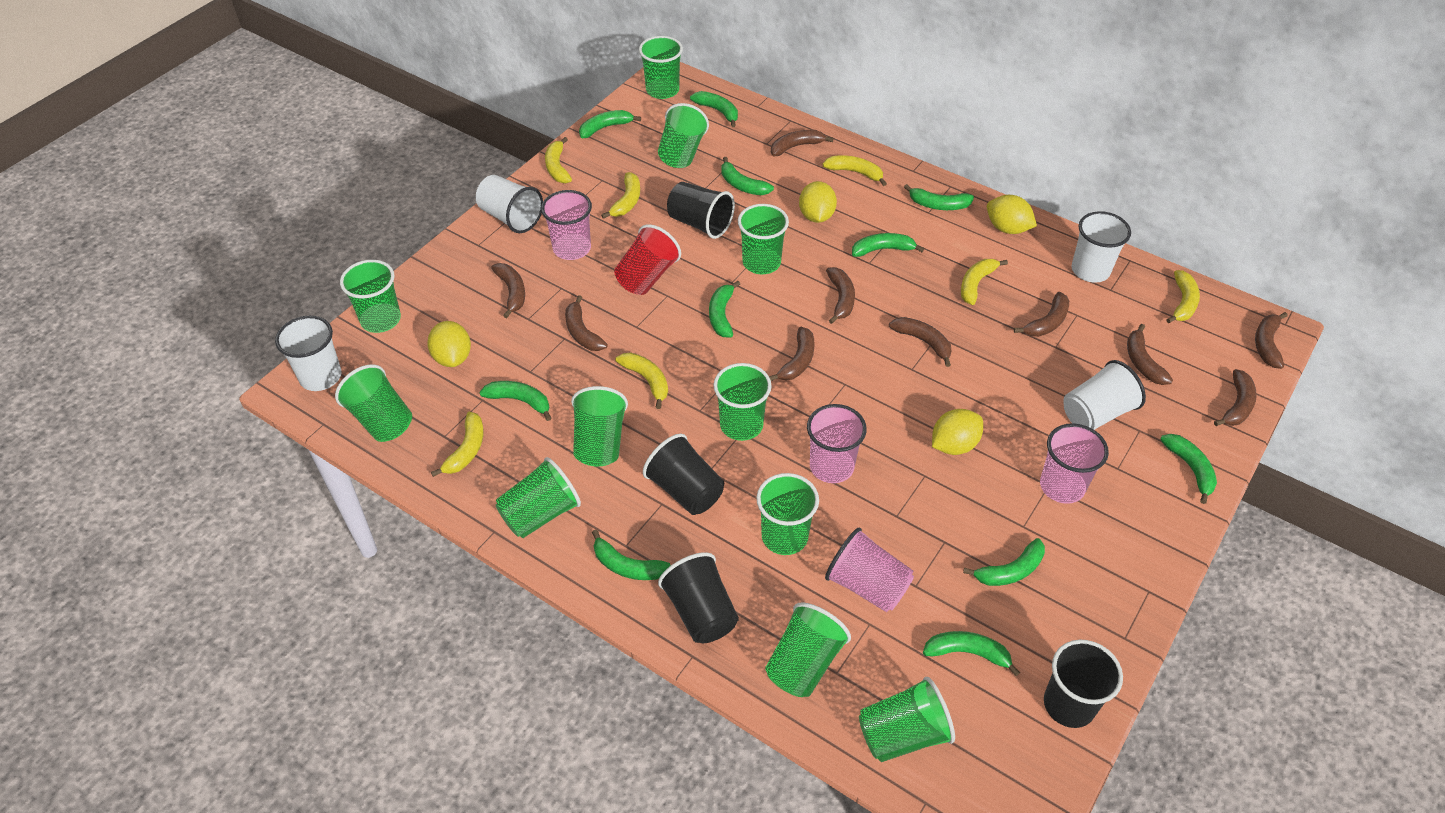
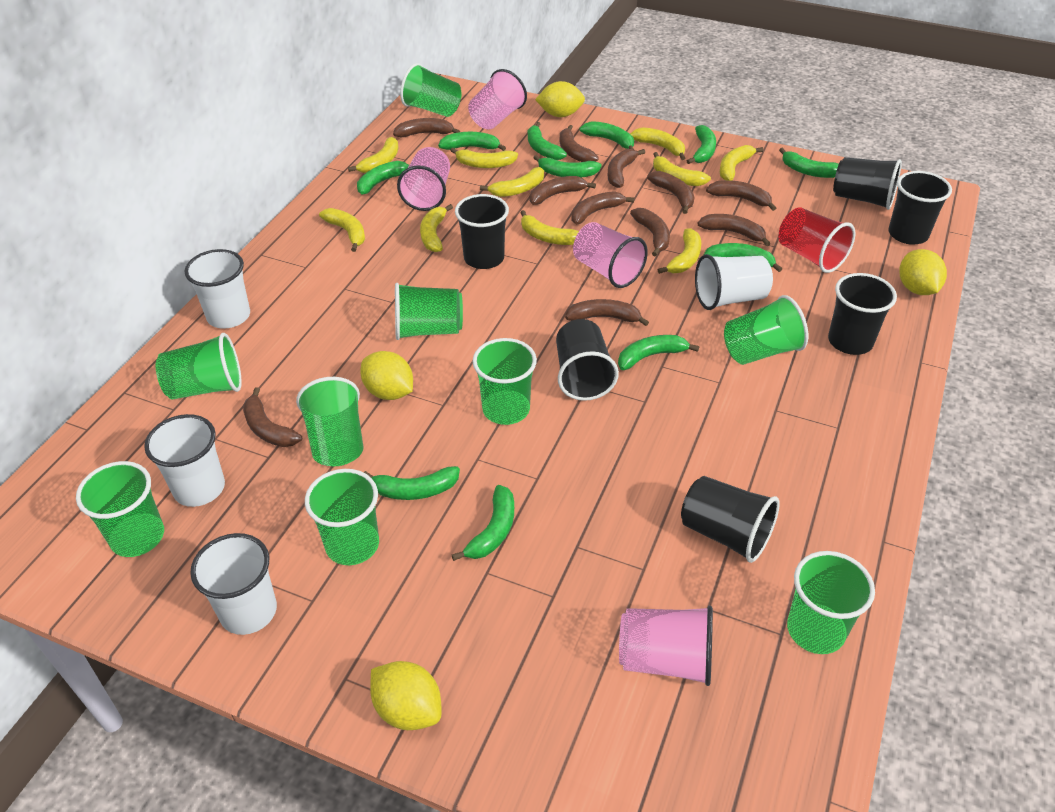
black cup: 4 -> 6
brown banana: 10 -> 11
green cup: 11 -> 9
yellow banana: 7 -> 10

